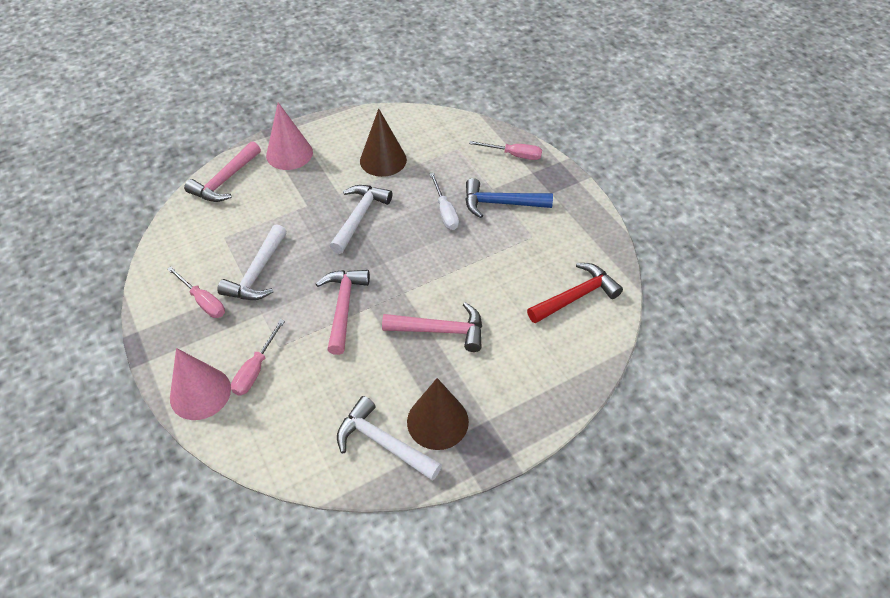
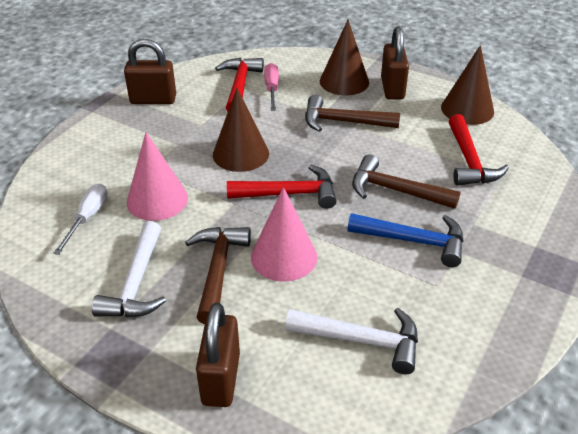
brown cone: 2 -> 3
brown hammer: 0 -> 3
brown padlock: 0 -> 3
pink hammer: 3 -> 0
pink screwdriver: 3 -> 1
red hammer: 1 -> 3
white hammer: 3 -> 2

